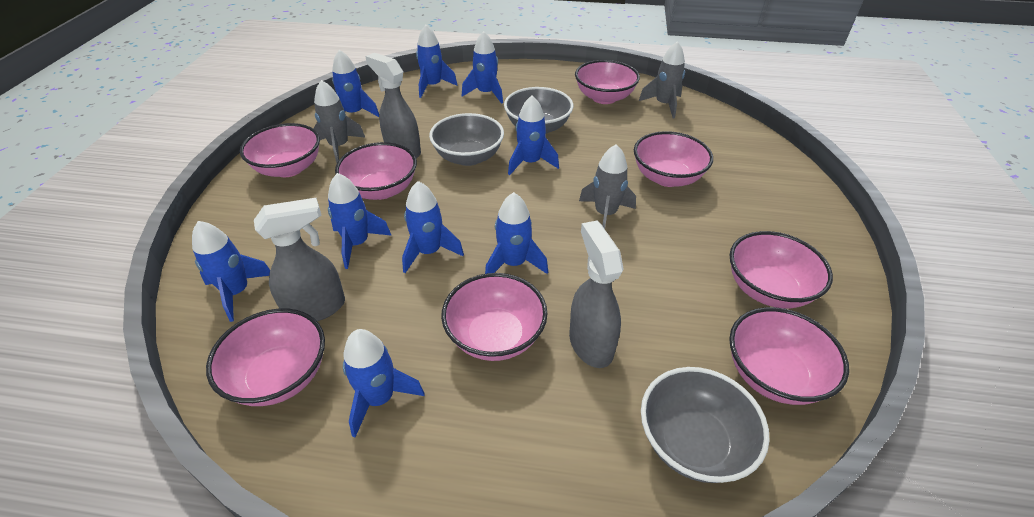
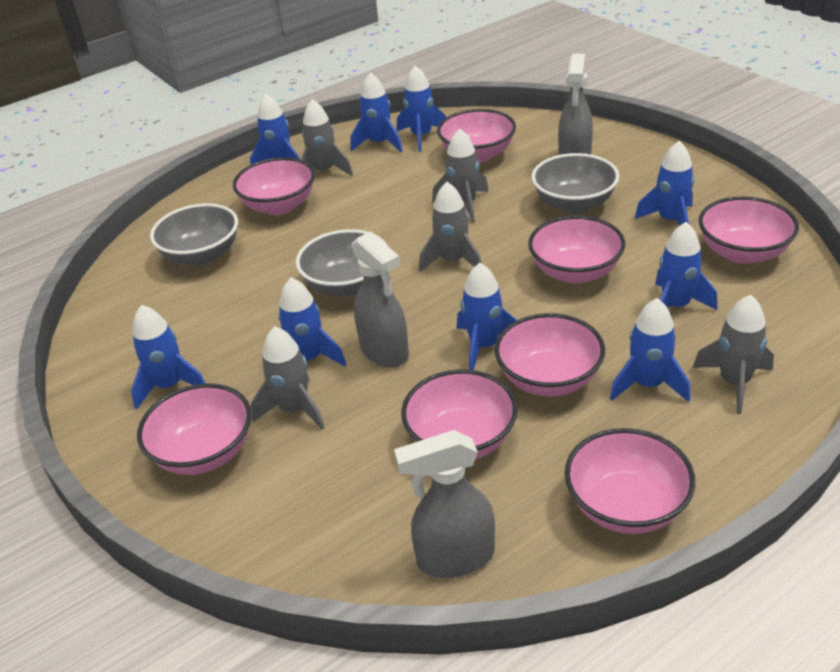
grey rocket: 3 -> 5

